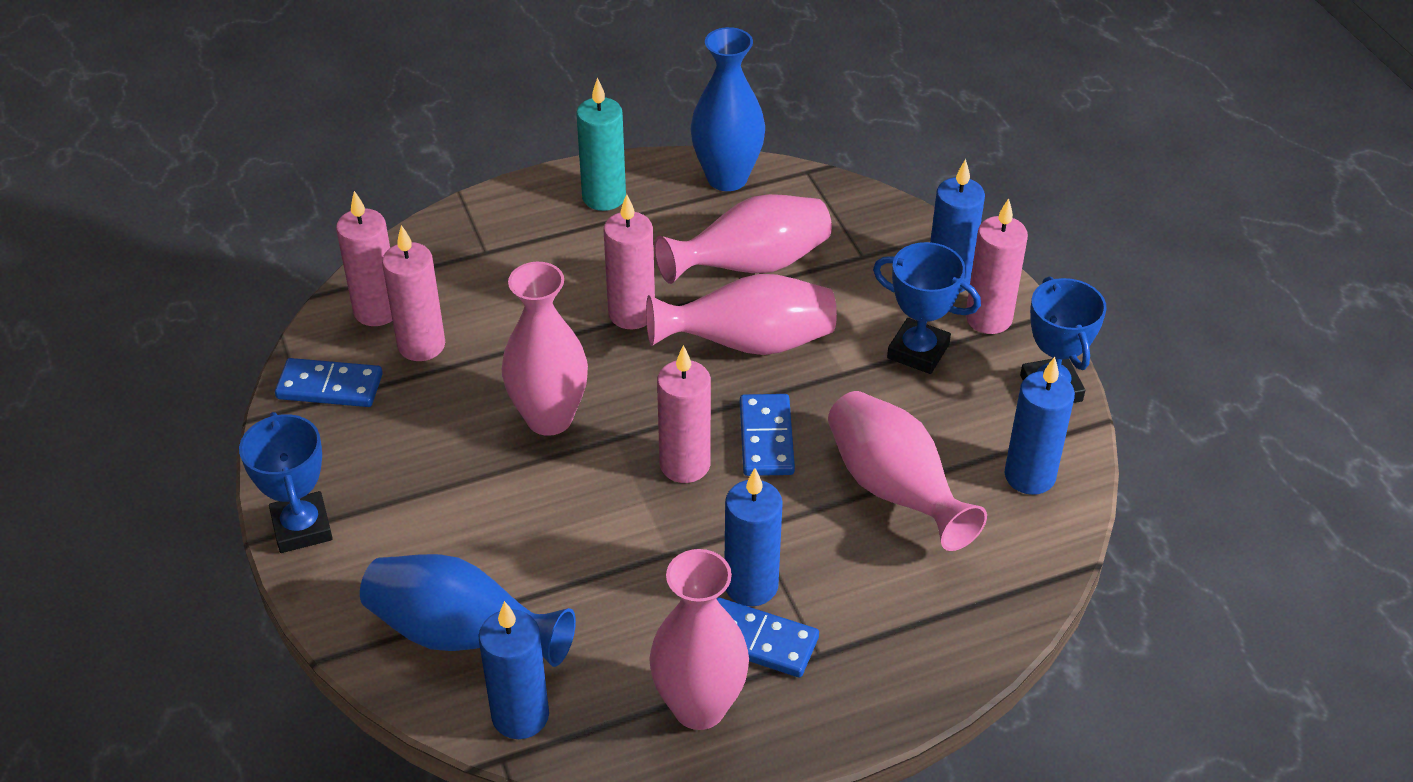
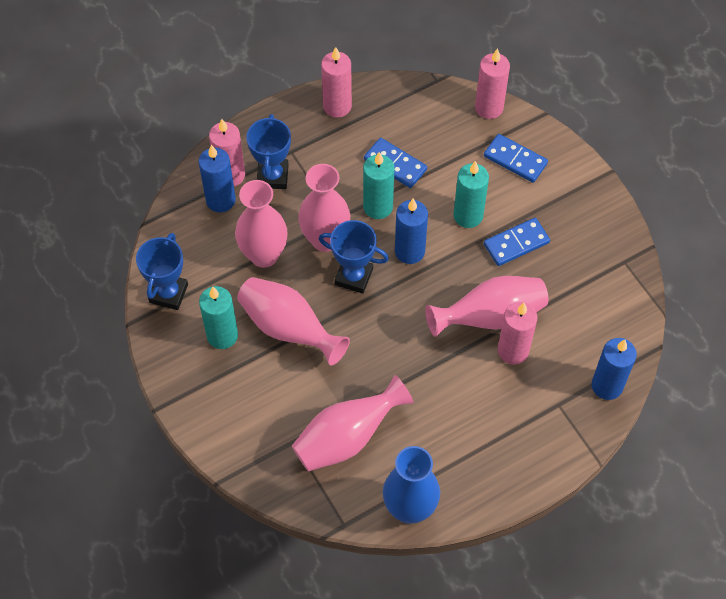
blue candle: 4 -> 3
blue vase: 2 -> 1
pink candle: 5 -> 4
turquoise candle: 1 -> 3

